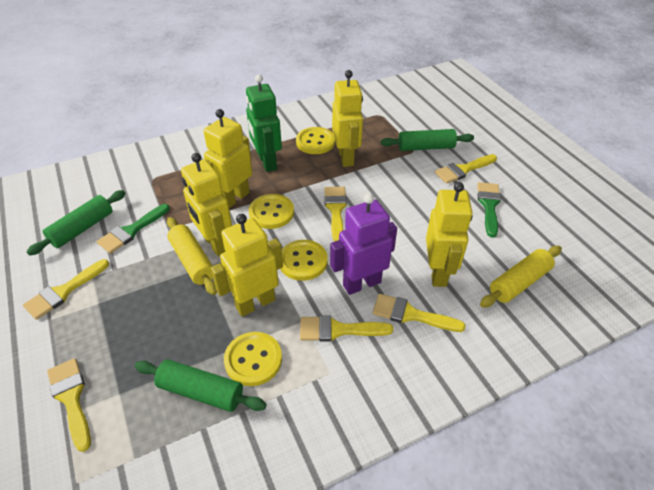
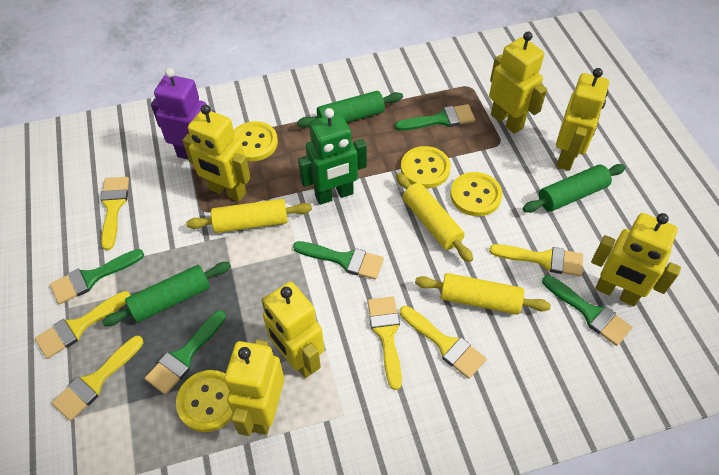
green brush: 2 -> 5
yellow robot: 5 -> 6
yellow rolling pin: 2 -> 3

